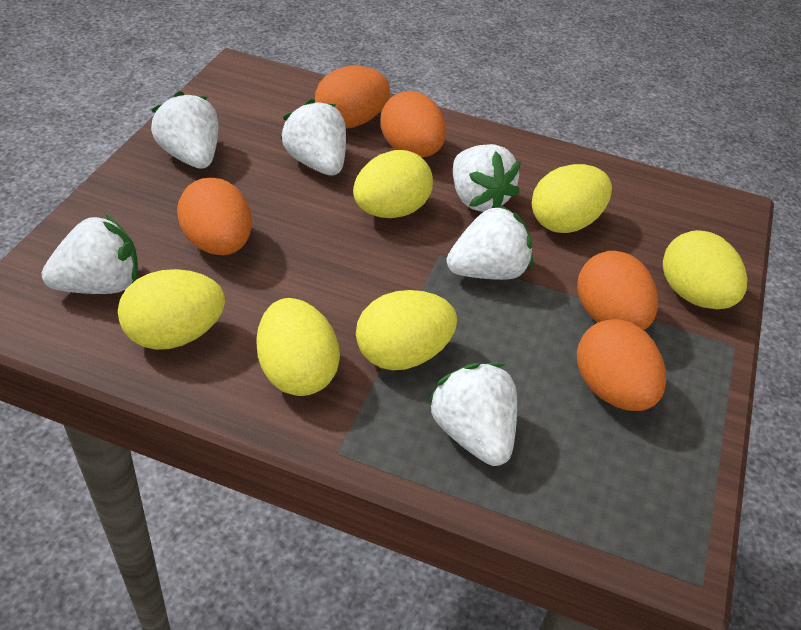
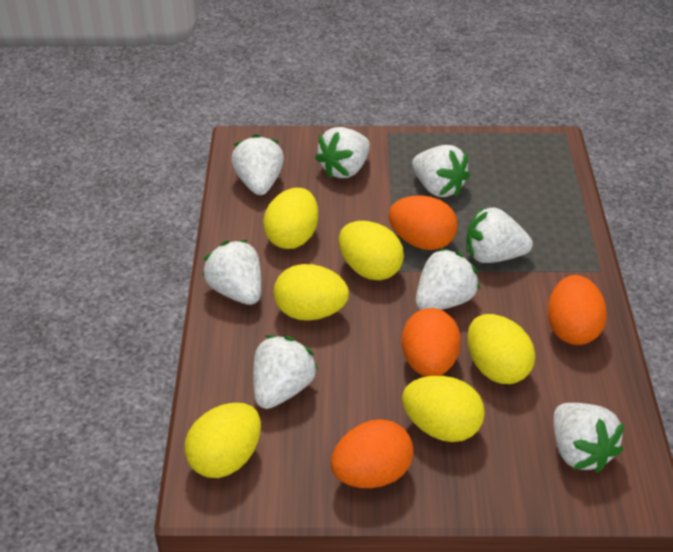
orange egg: 5 -> 4
white strawberry: 6 -> 8

